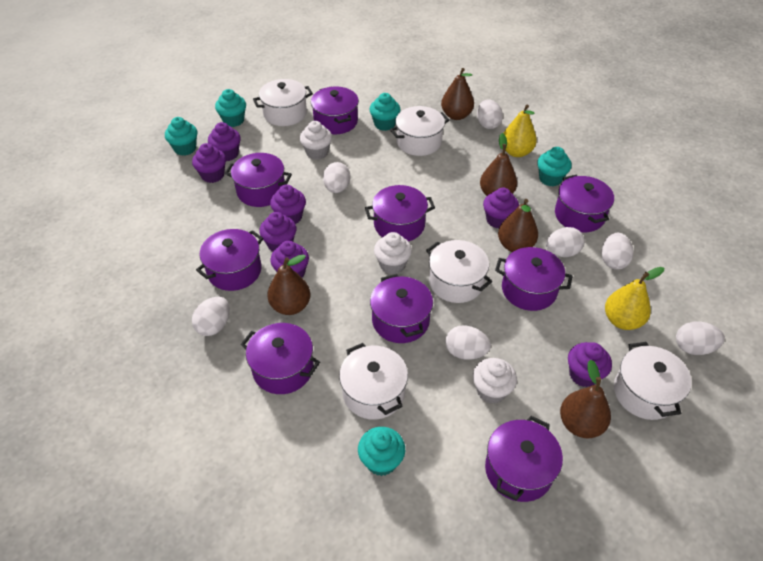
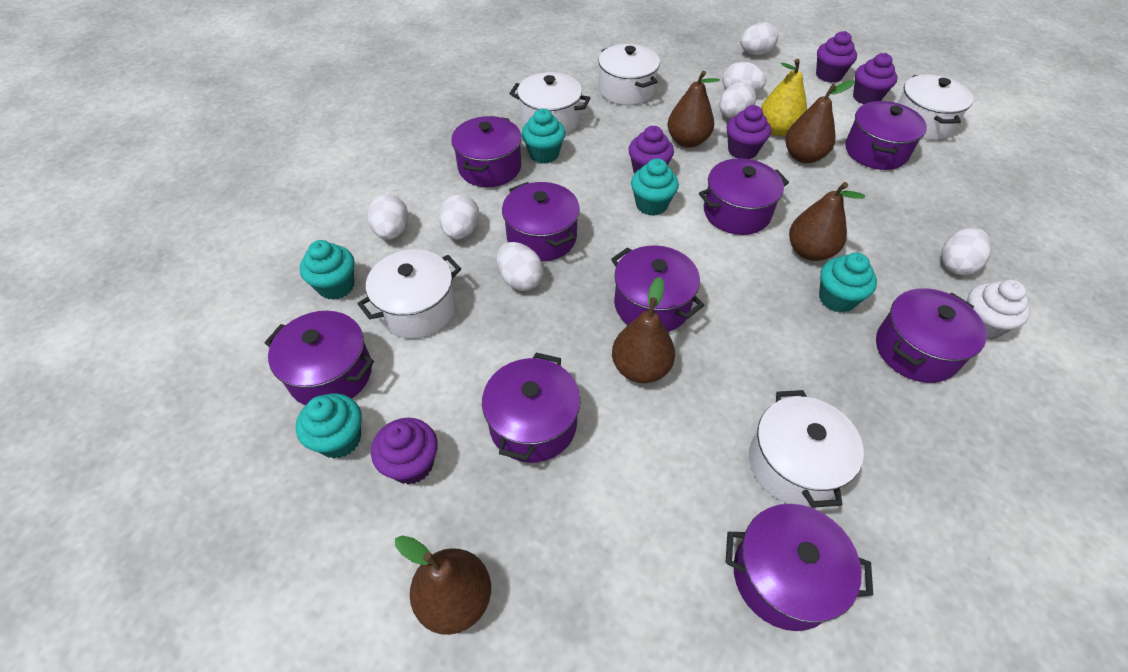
purple cupcake: 7 -> 5
white cupcake: 3 -> 1
yellow pear: 2 -> 1

